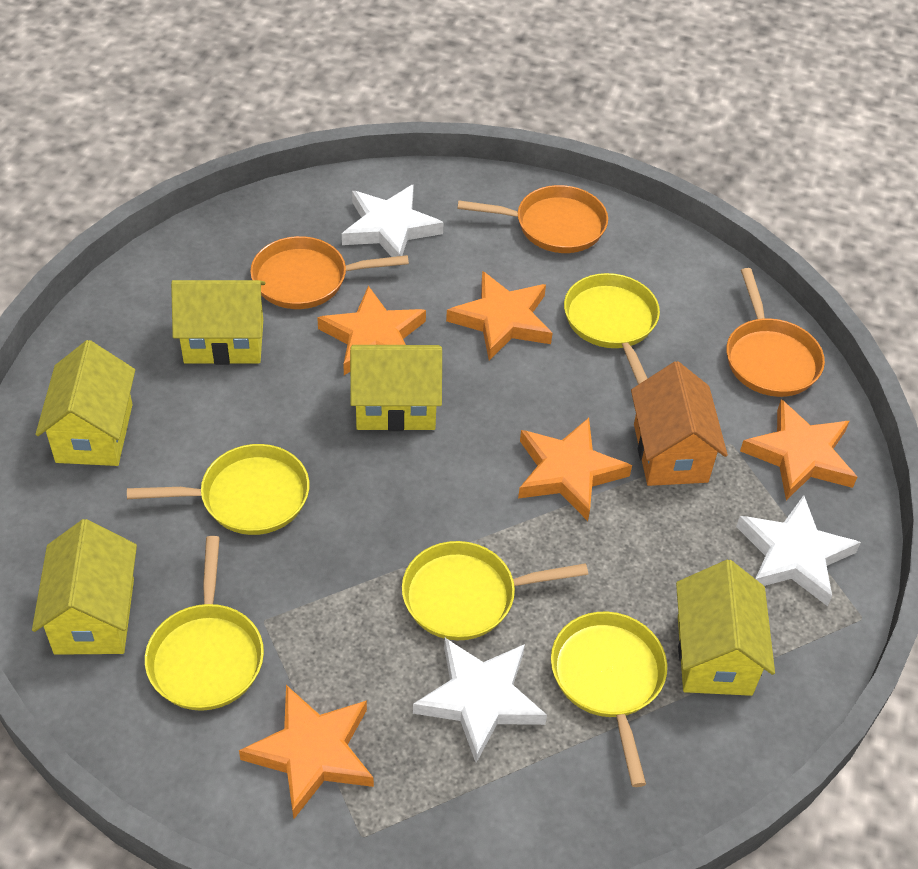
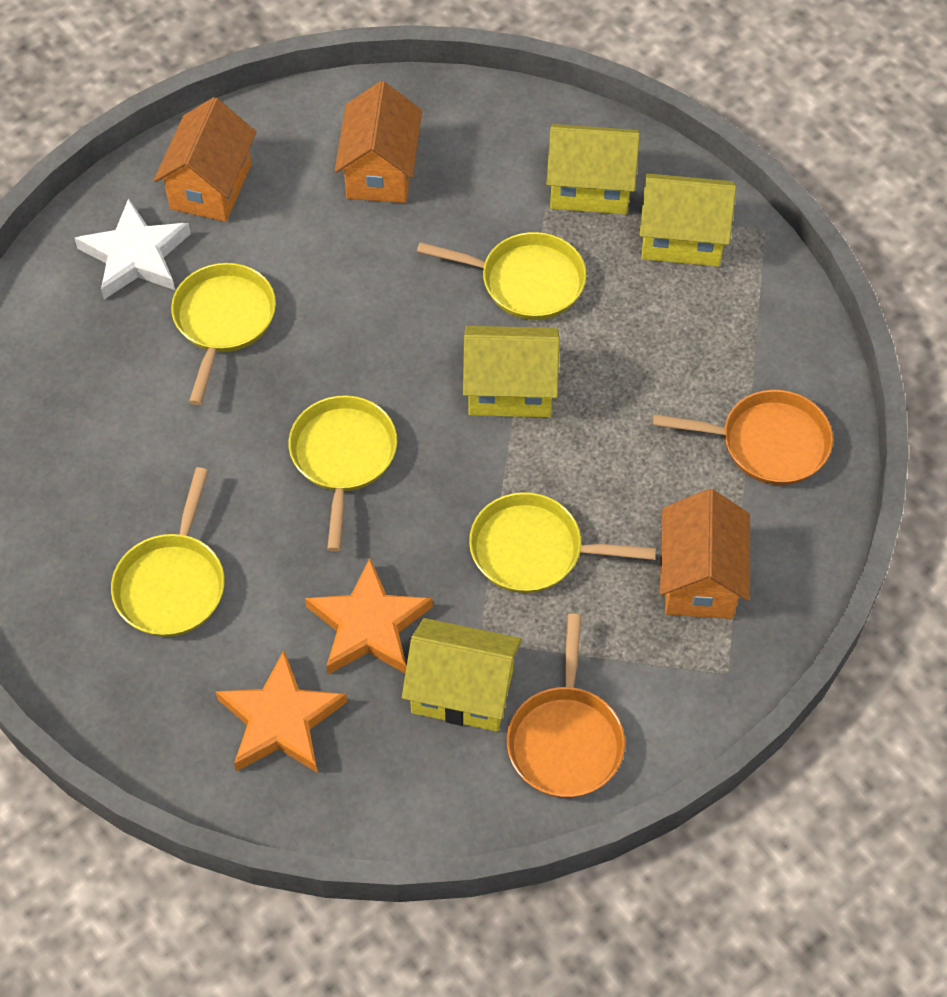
orange house: 1 -> 3
orange pan: 3 -> 2
orange star: 5 -> 2
white star: 3 -> 1
yellow house: 5 -> 4

